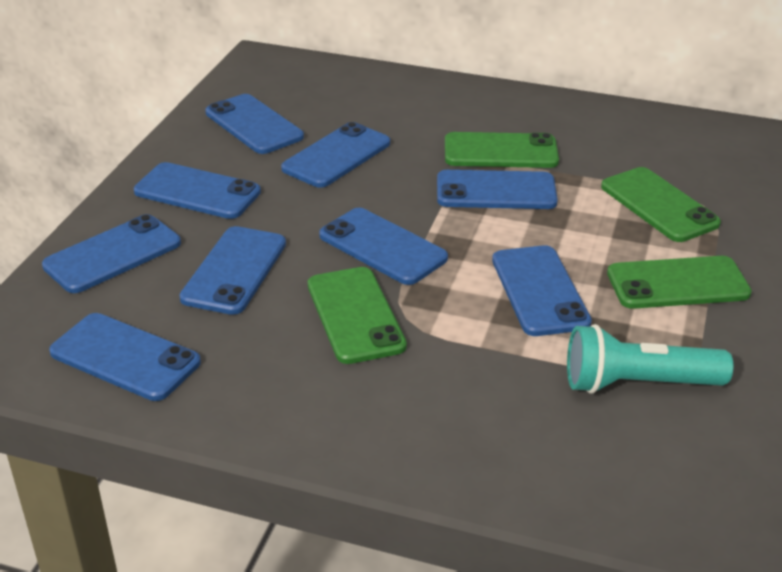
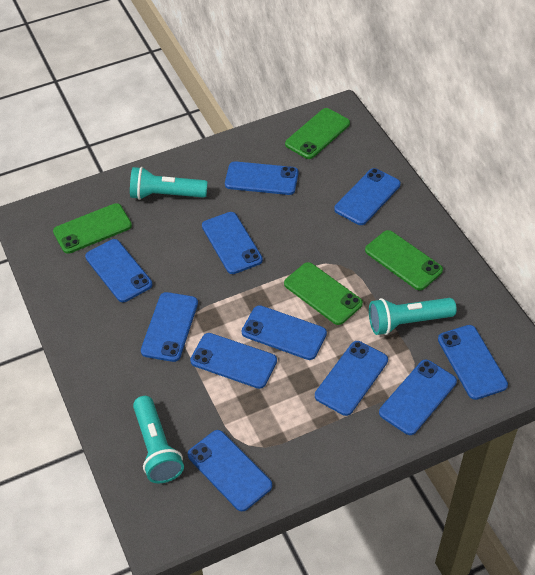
blue phone: 9 -> 11
turquoise flashlight: 1 -> 3

